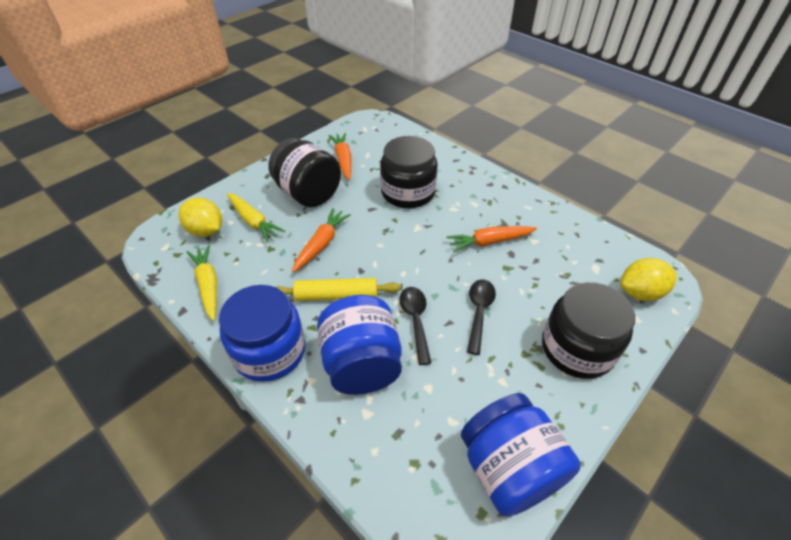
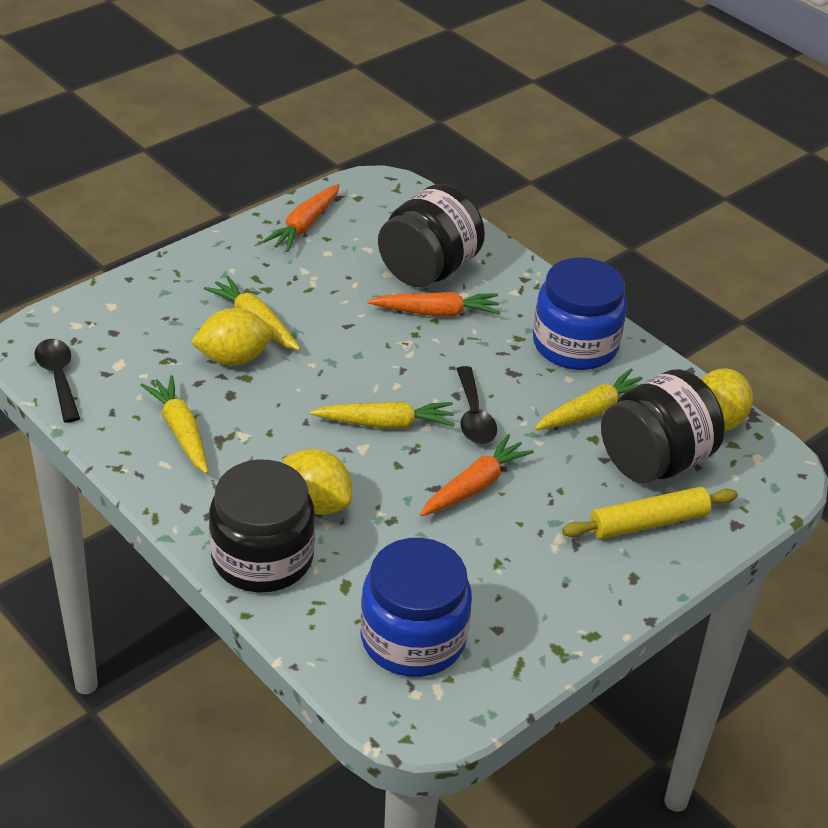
blue jar: 3 -> 2
yellow carrot: 2 -> 4
yellow lemon: 2 -> 3

